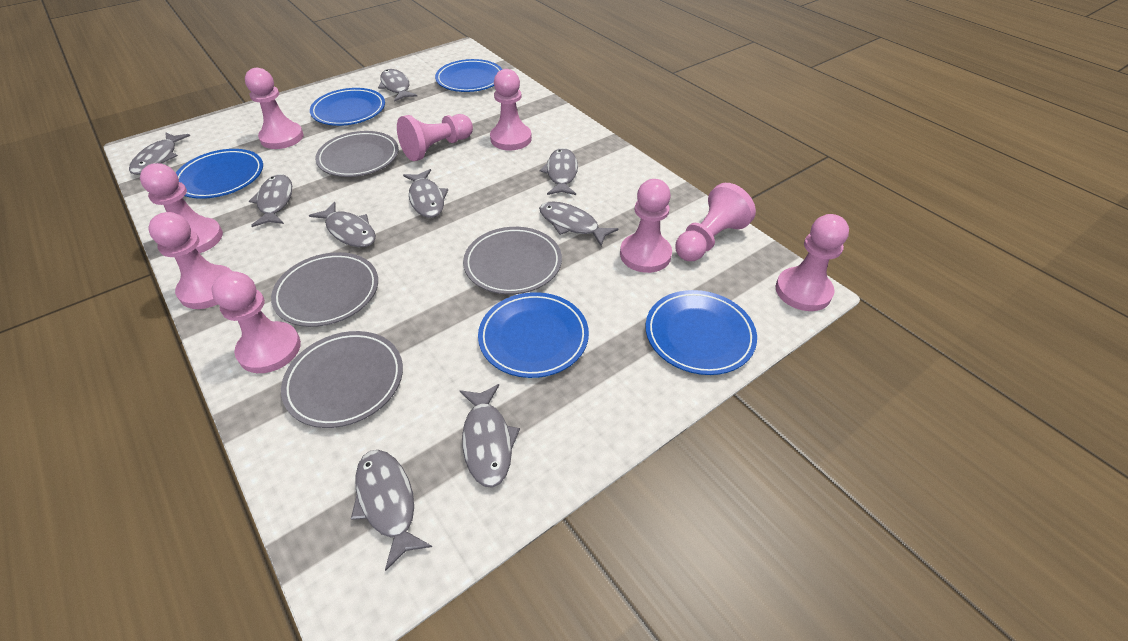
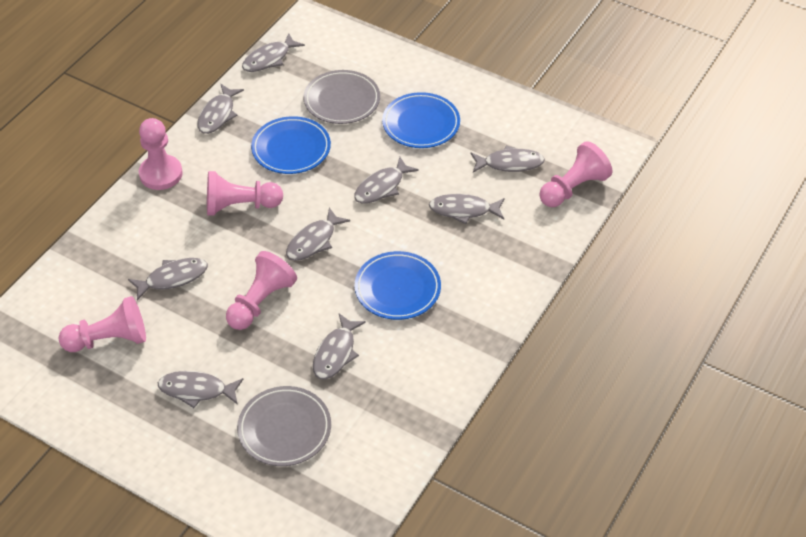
blue plate: 5 -> 3
grey plate: 4 -> 2
pink pawn: 9 -> 5

